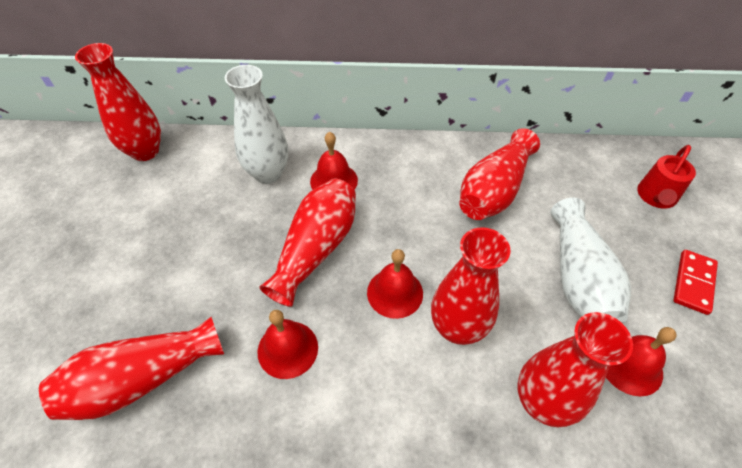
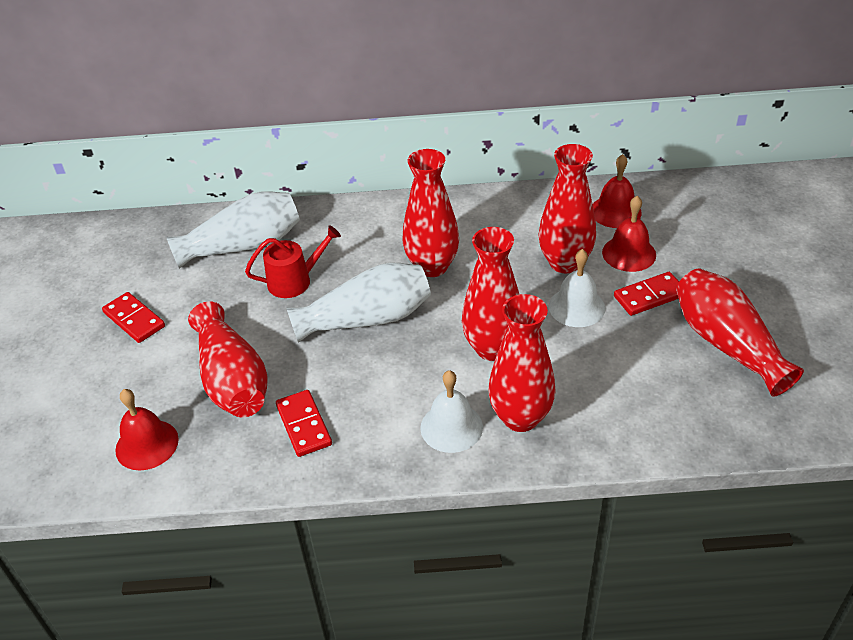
red bell: 4 -> 3
red domino: 1 -> 3
white bell: 0 -> 2

